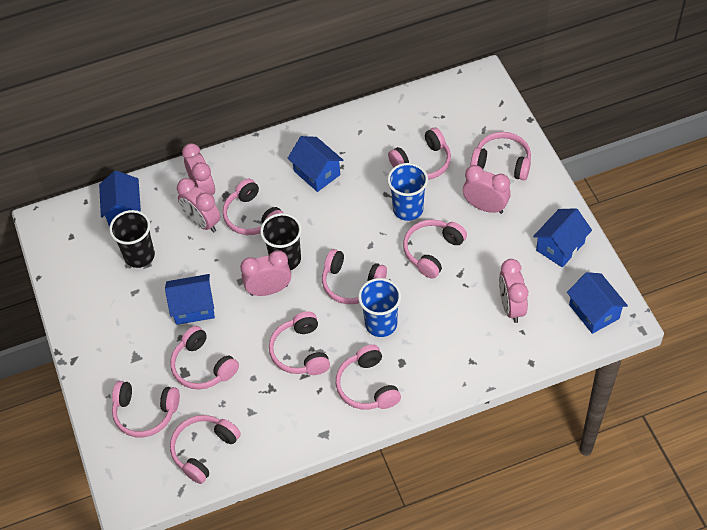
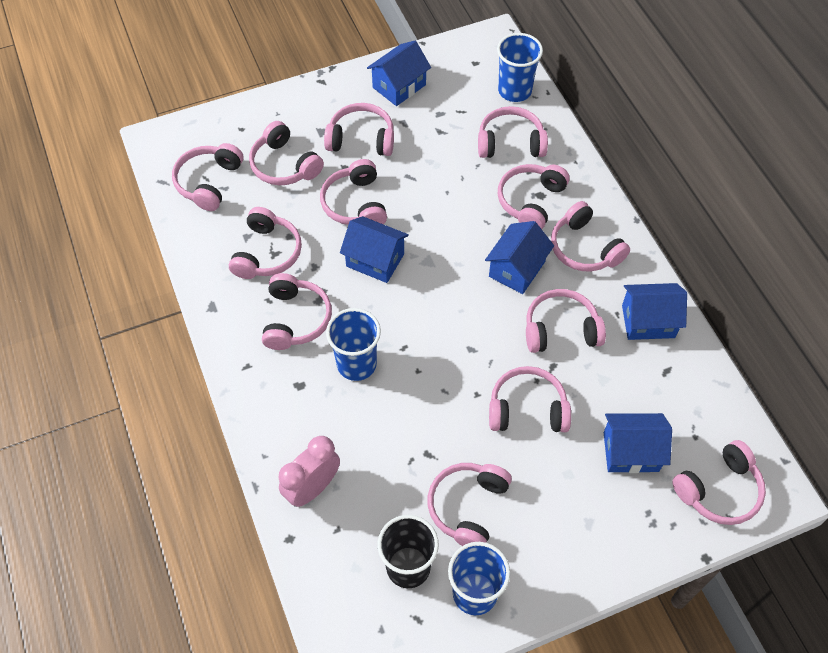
black cup: 2 -> 1
blue cup: 2 -> 3
pink clock: 5 -> 1
pink headphones: 10 -> 13

